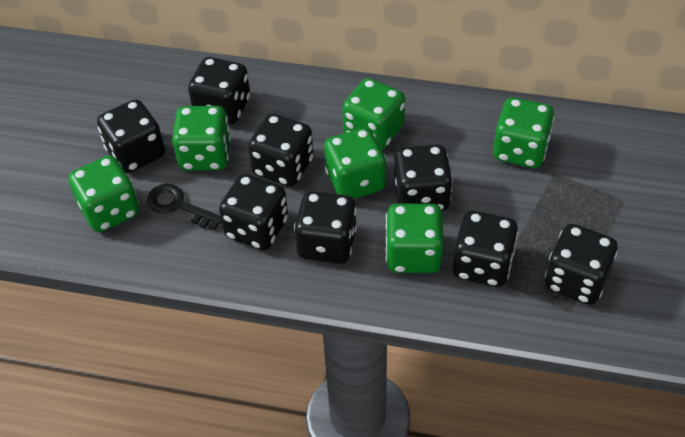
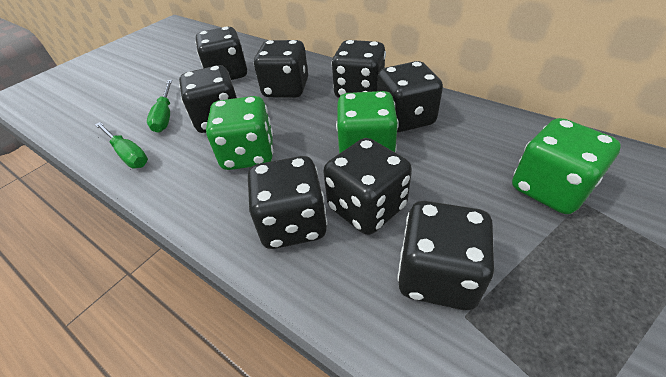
black key: 1 -> 0
green dice: 6 -> 3
green screwdriver: 0 -> 2

